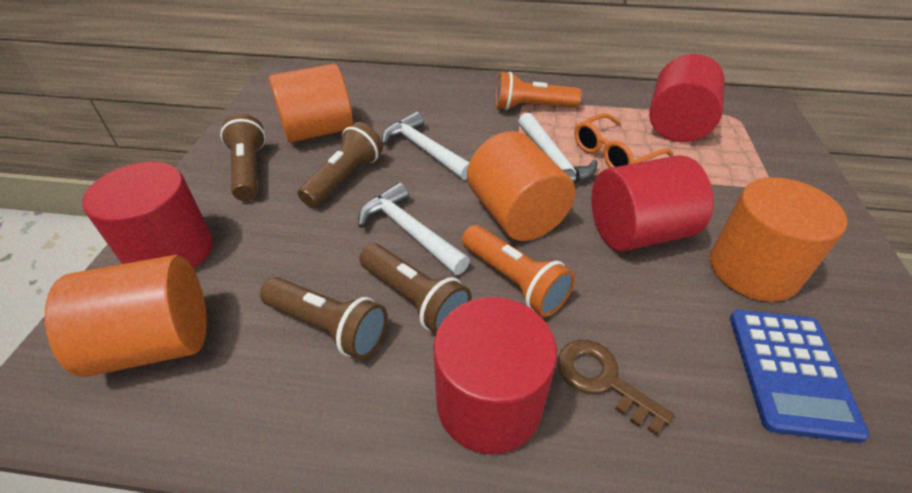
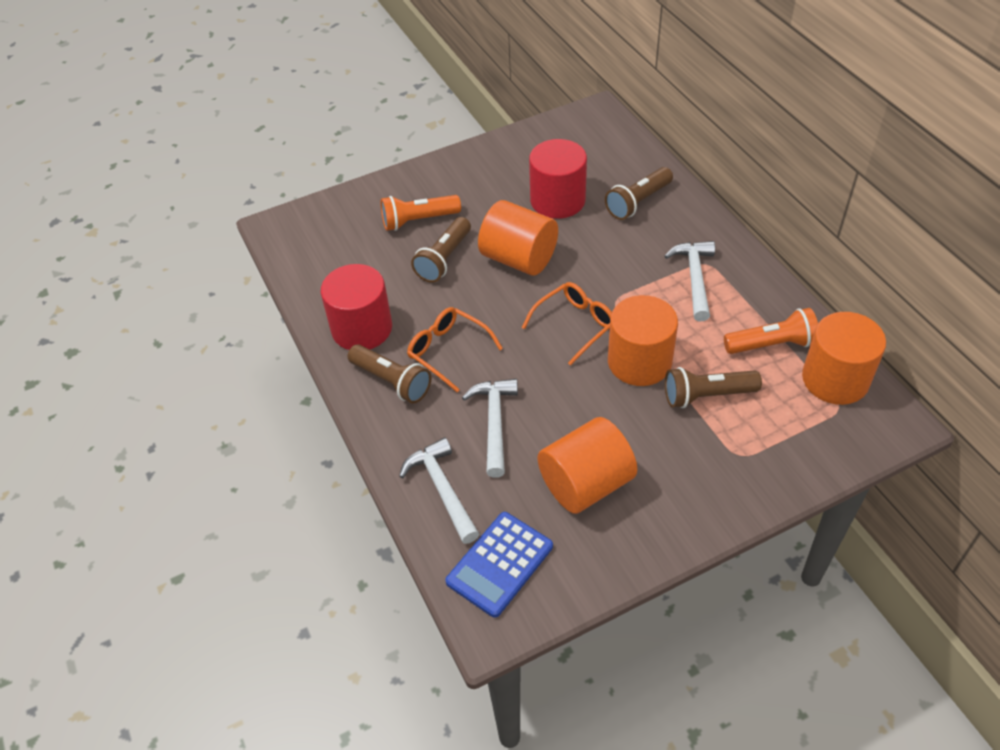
brown key: 1 -> 0
orange glasses: 1 -> 2
red cylinder: 4 -> 2

